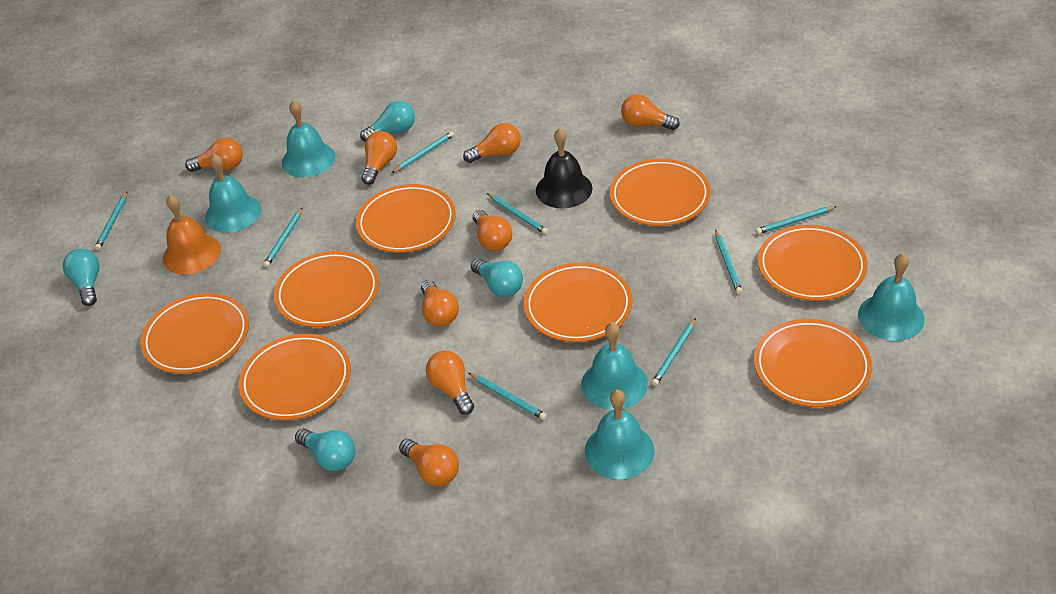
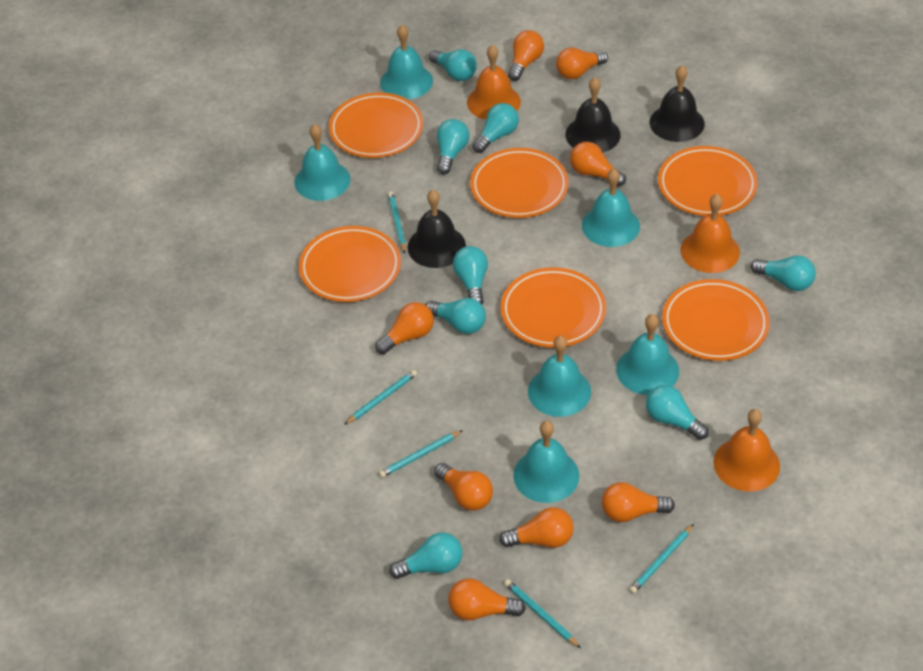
black bell: 1 -> 3
orange bell: 1 -> 3
orange plate: 8 -> 6
turquoise bell: 5 -> 6
turquoise light bulb: 4 -> 8
turquoise pencil: 8 -> 5

